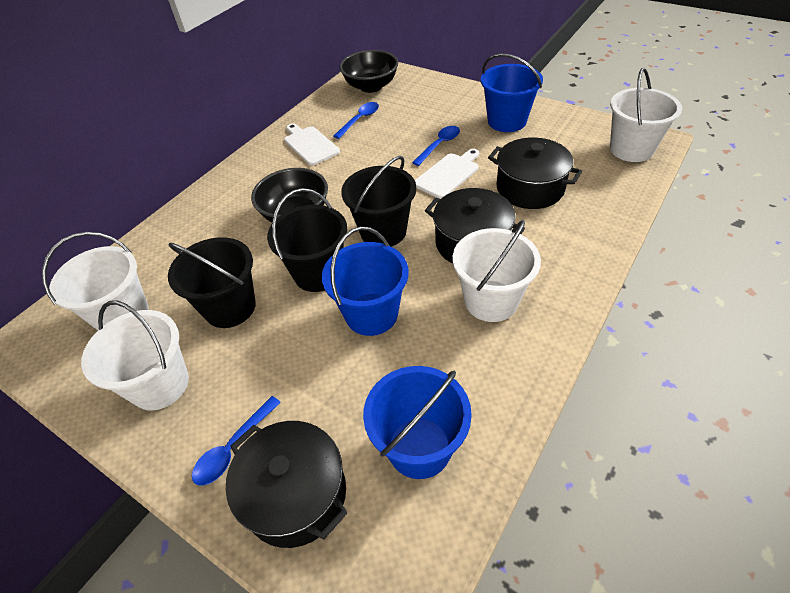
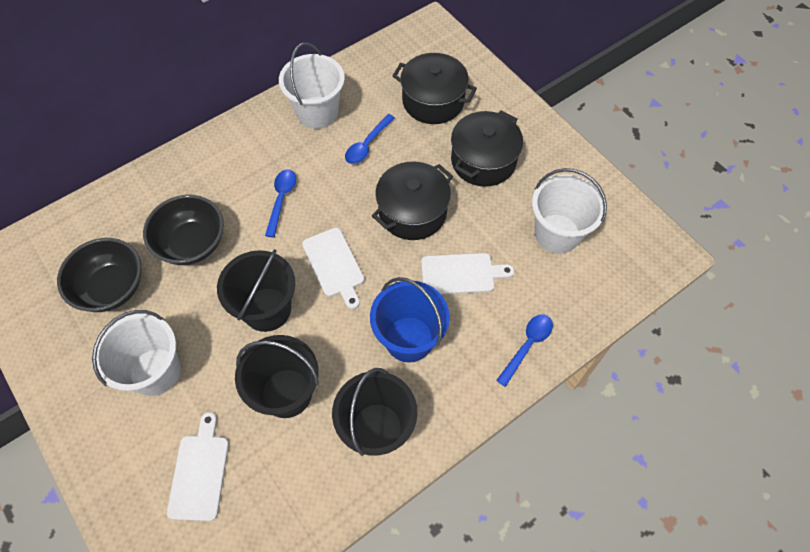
blue bucket: 3 -> 1
white bucket: 4 -> 3
white cutting board: 2 -> 3

